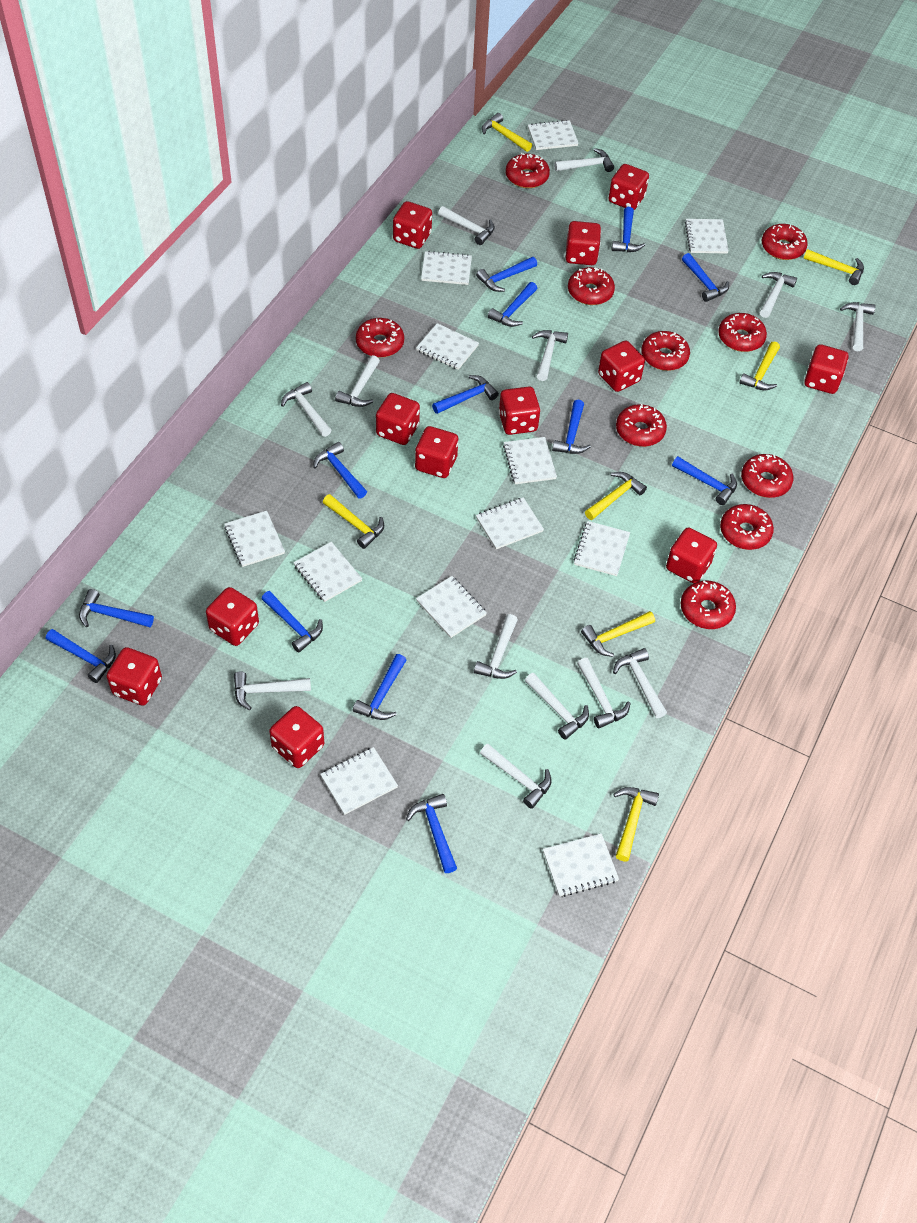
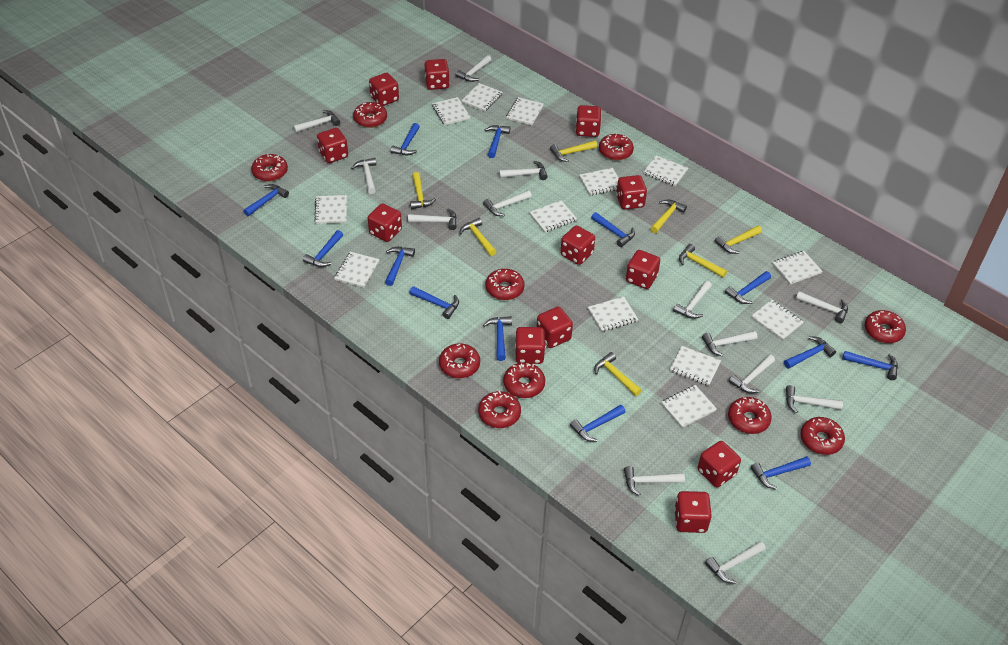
white notebook: 12 -> 13

